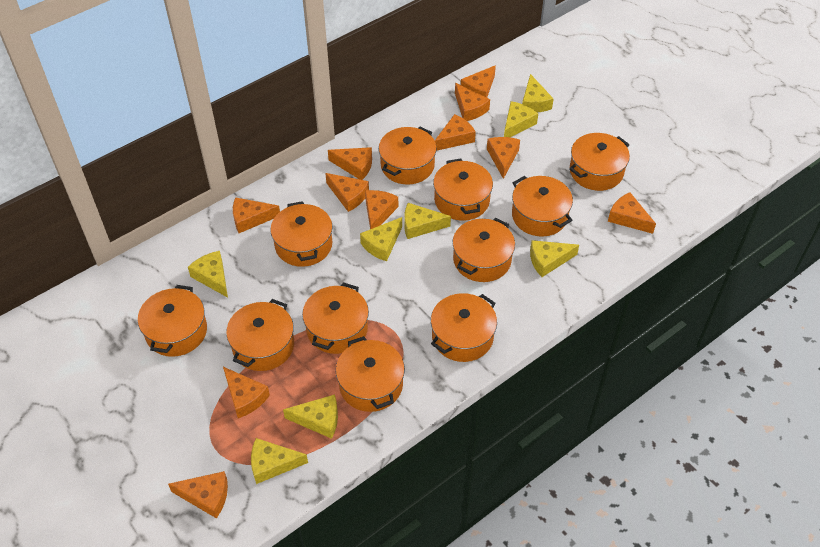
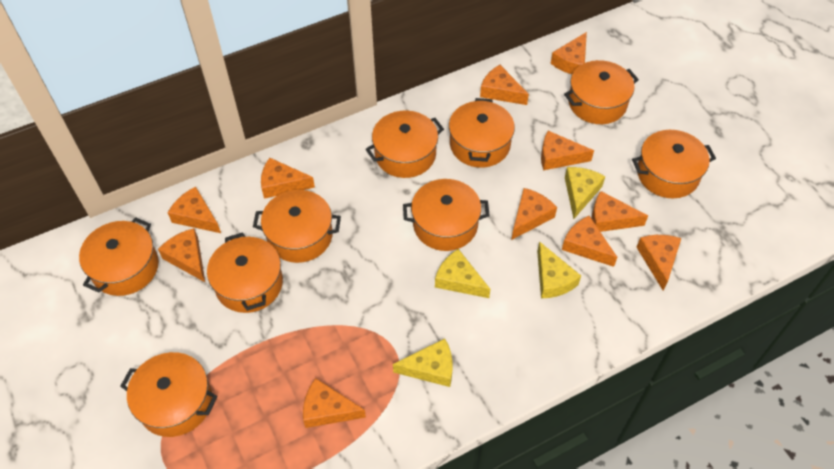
orange pot: 11 -> 9
yellow cheese: 8 -> 4

